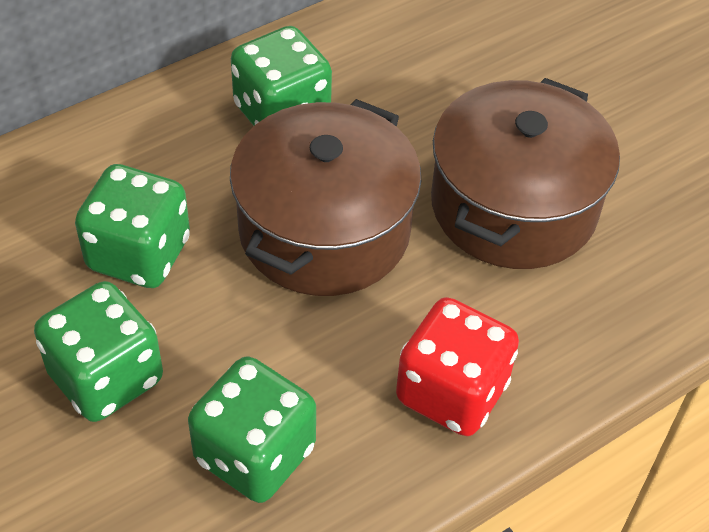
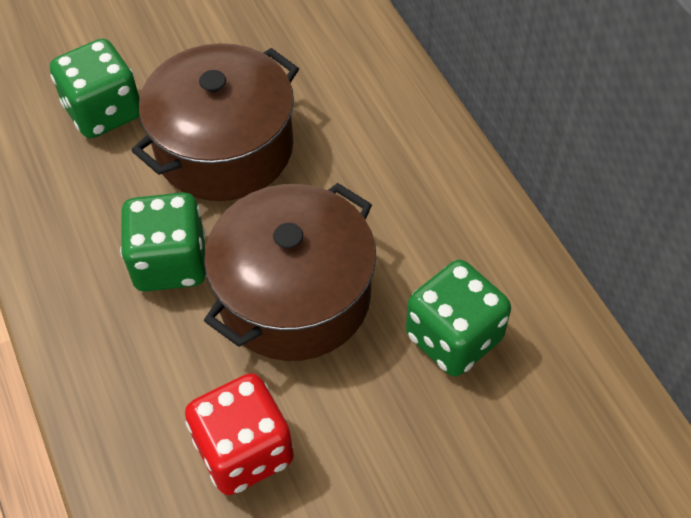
green dice: 4 -> 3

